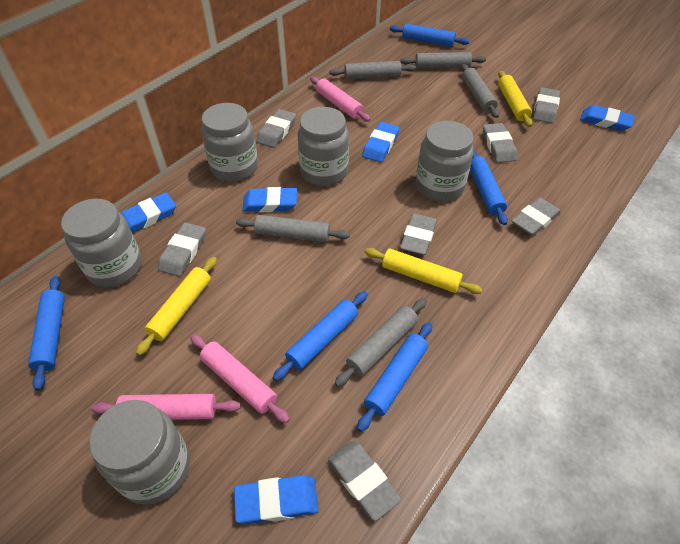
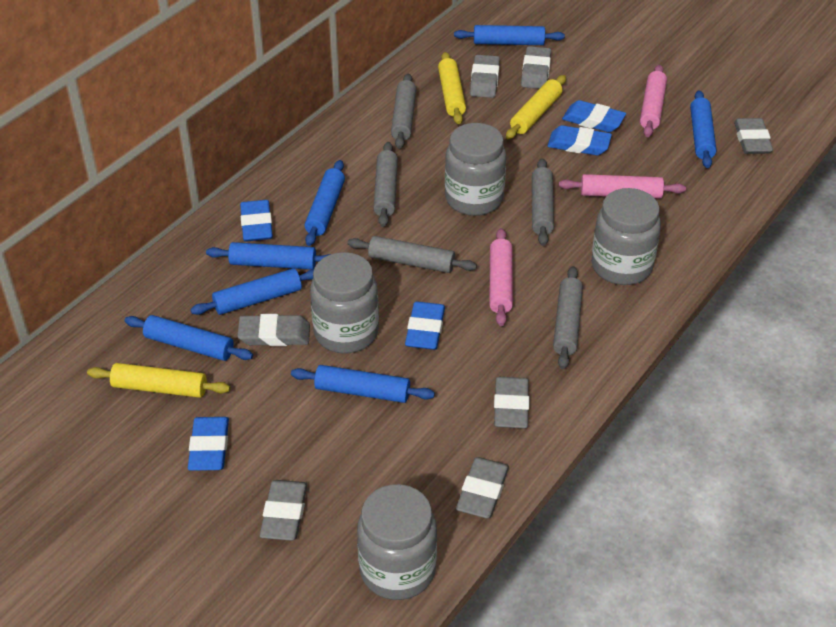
blue rolling pin: 5 -> 7
grey jar: 5 -> 4

